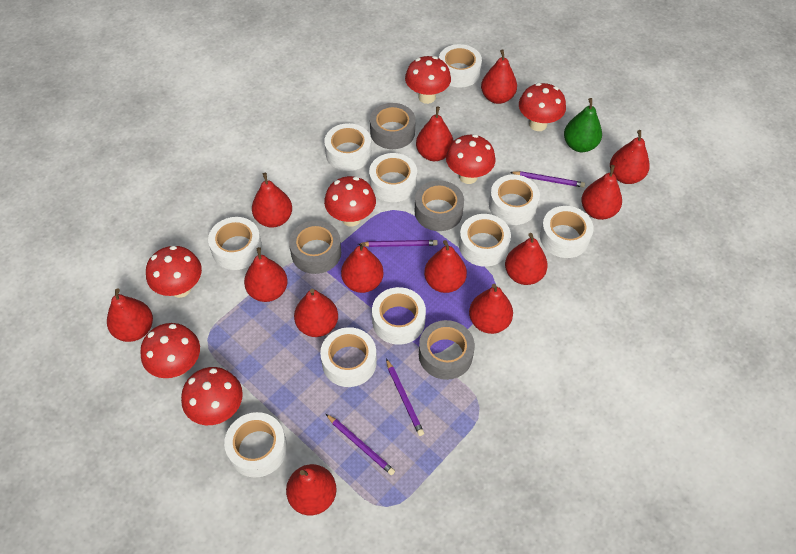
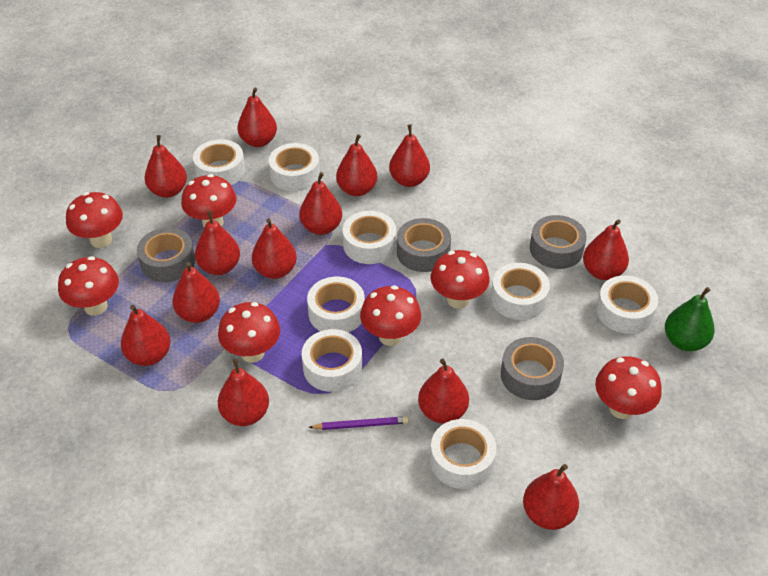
purple pencil: 4 -> 1
white tape: 10 -> 8

